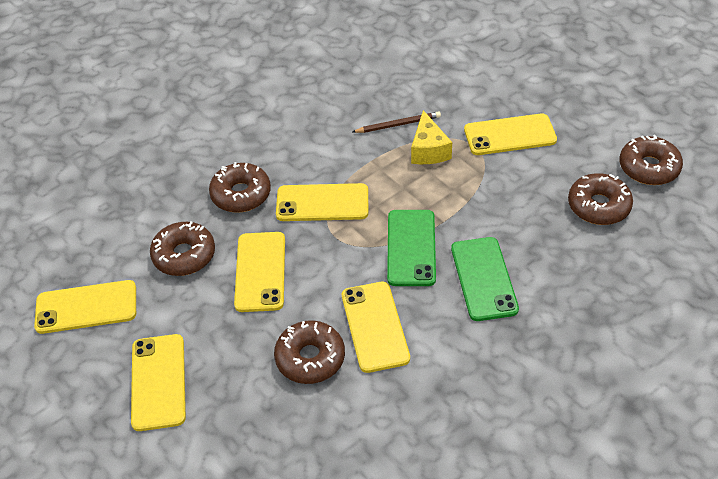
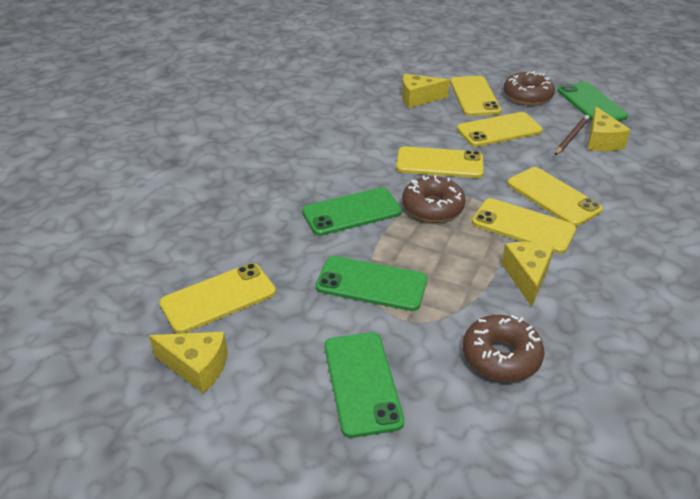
brown donut: 5 -> 3
green phone: 2 -> 4
yellow cheese: 1 -> 4

